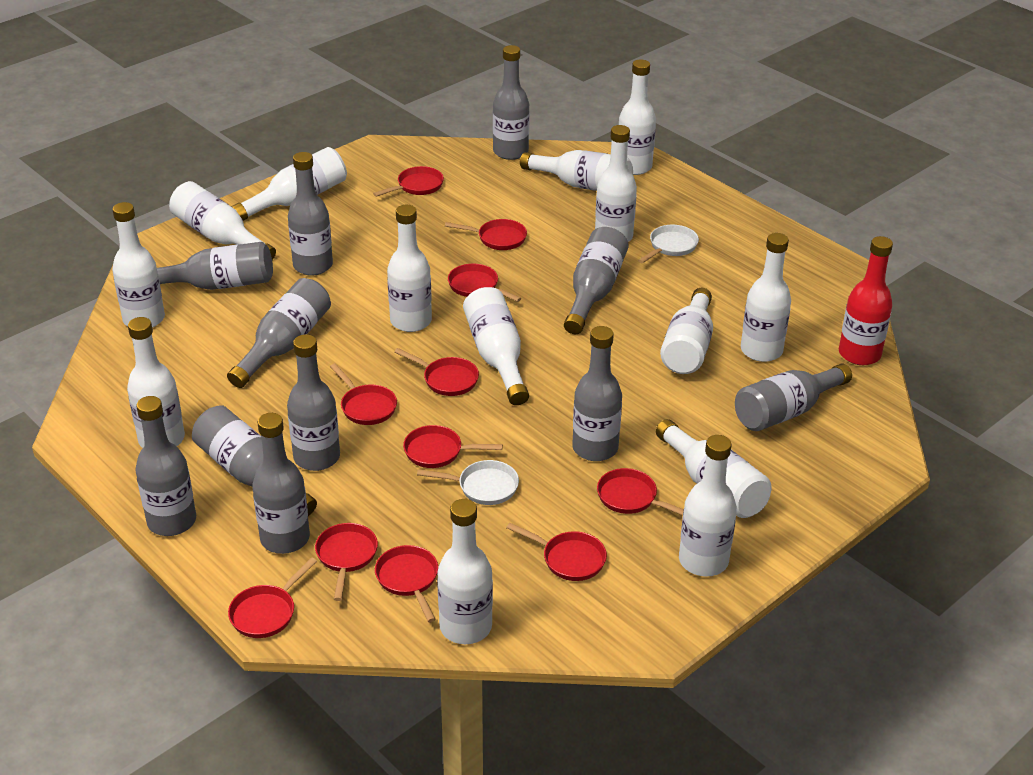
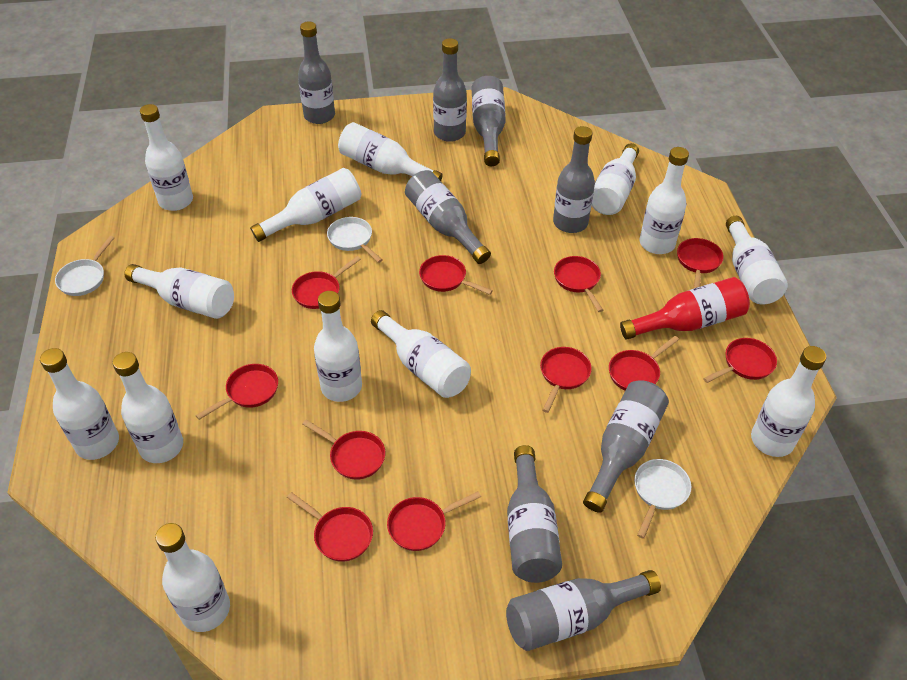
grey bottle: 11 -> 8
white bottle: 14 -> 13
white pan: 2 -> 3

